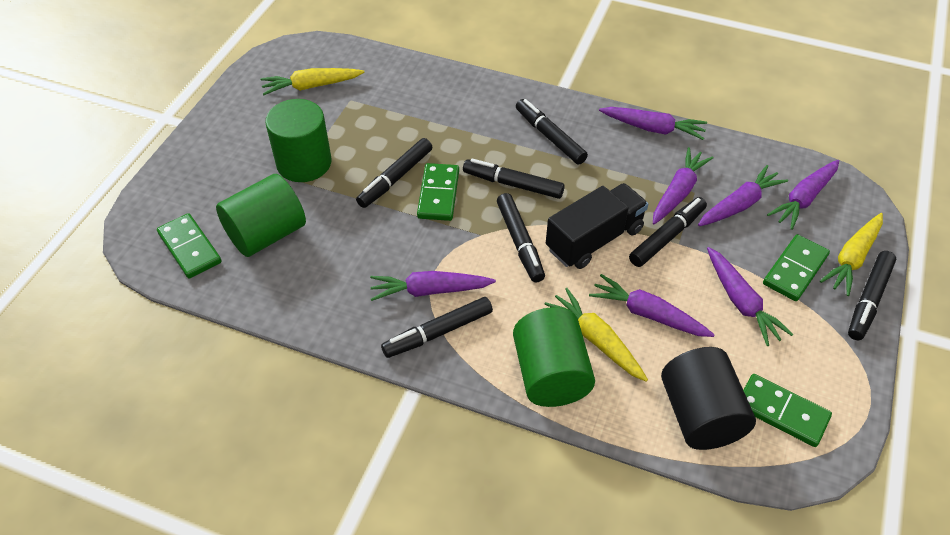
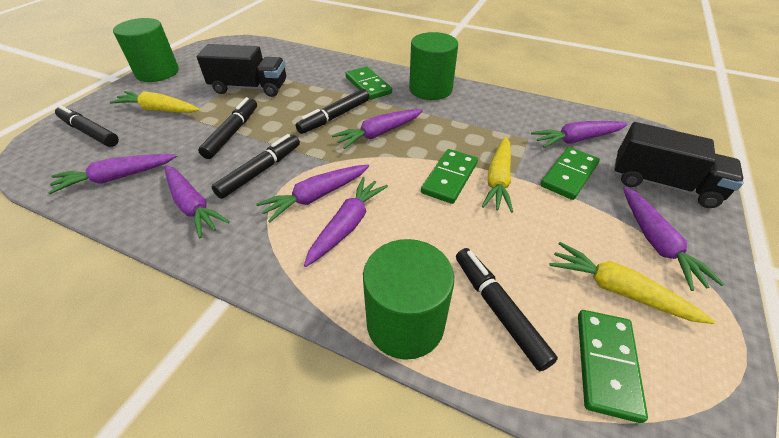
black cylinder: 1 -> 0
black marker: 7 -> 5
black truck: 1 -> 2

